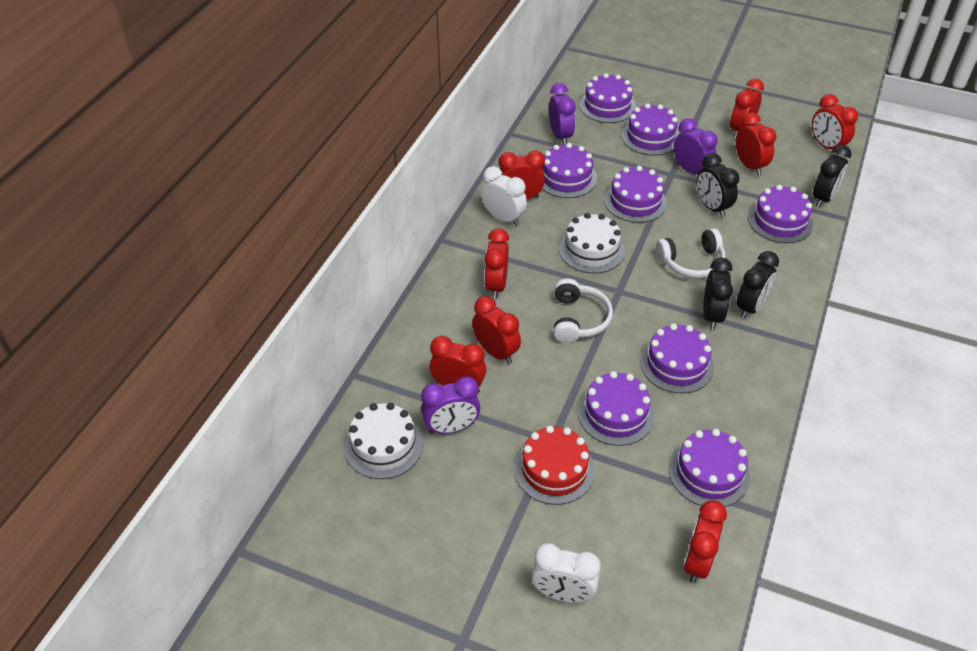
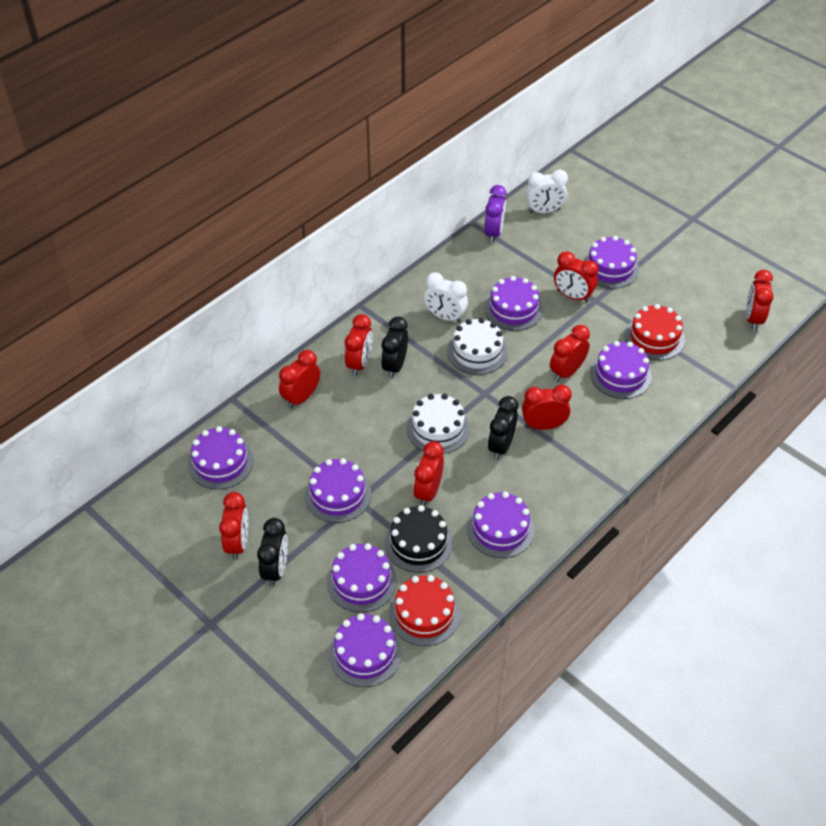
black cake: 0 -> 1
black clock: 4 -> 3
purple clock: 3 -> 1
red cake: 1 -> 2
white headphones: 2 -> 0

